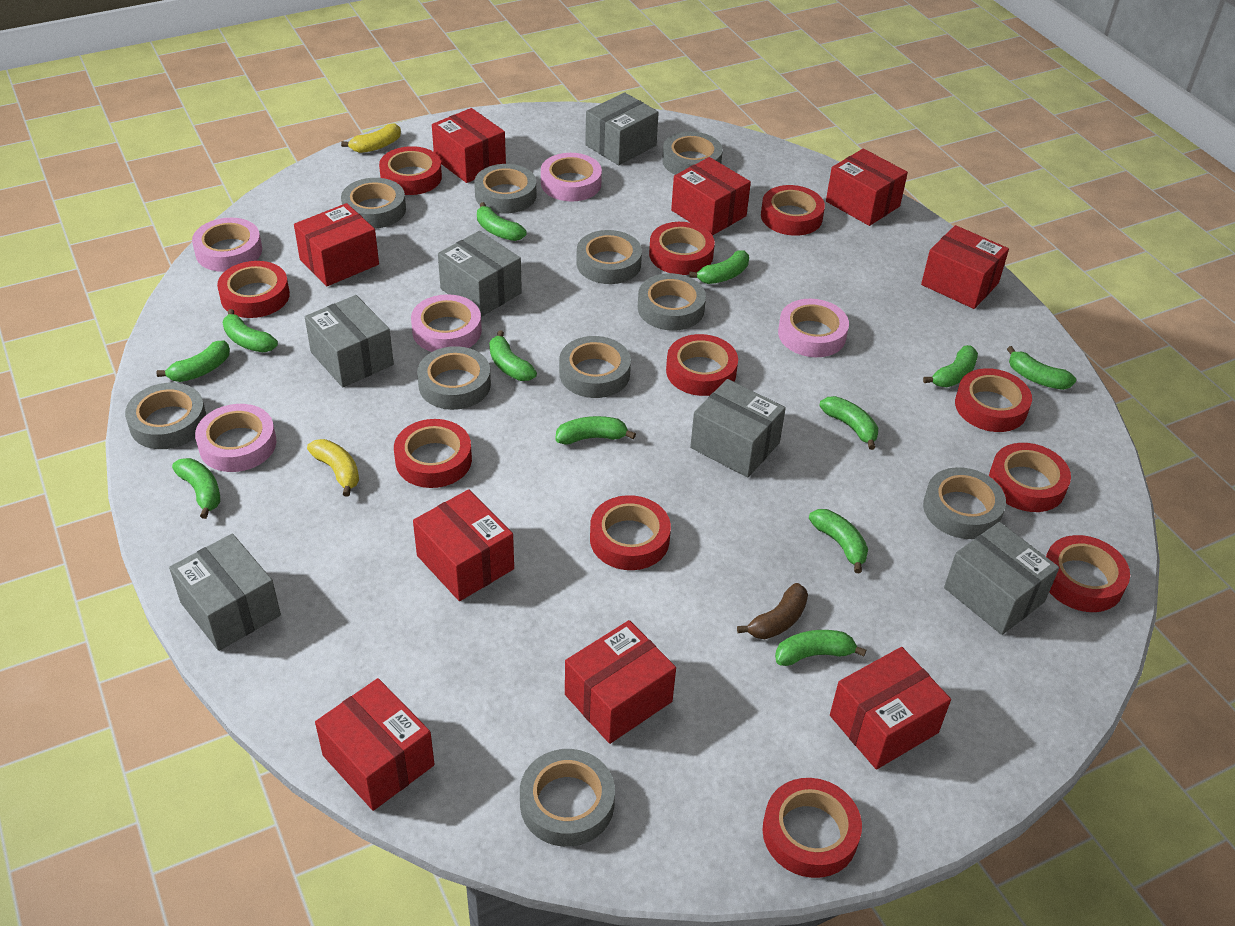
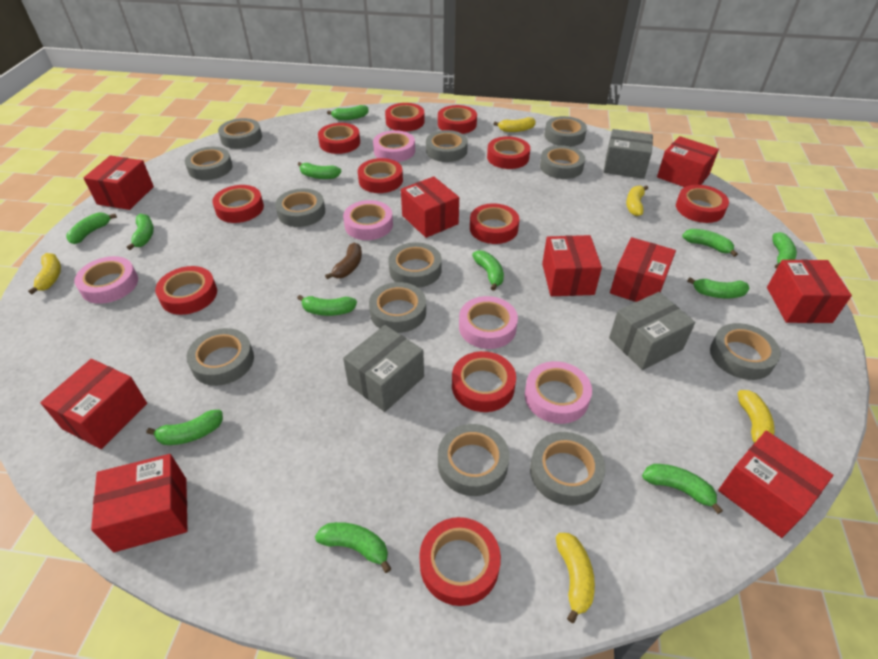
grey box: 6 -> 3
grey tape: 10 -> 12
yellow banana: 2 -> 5

